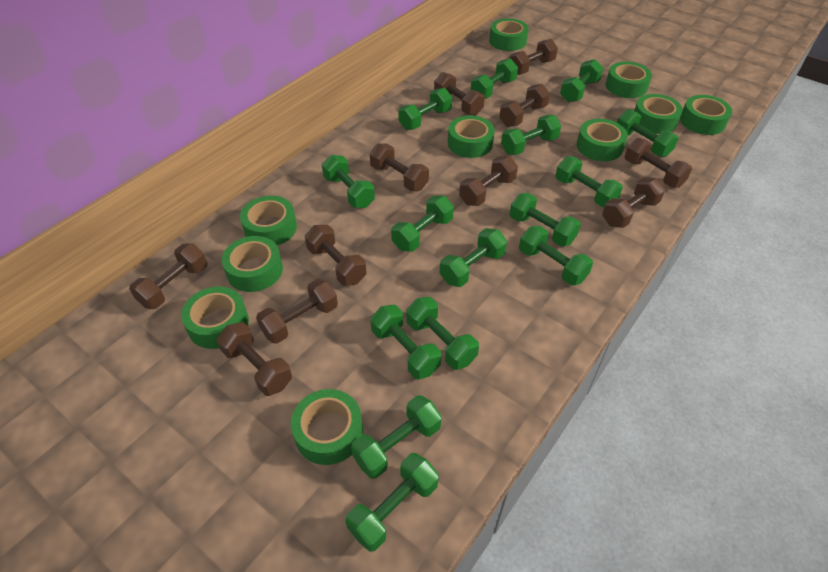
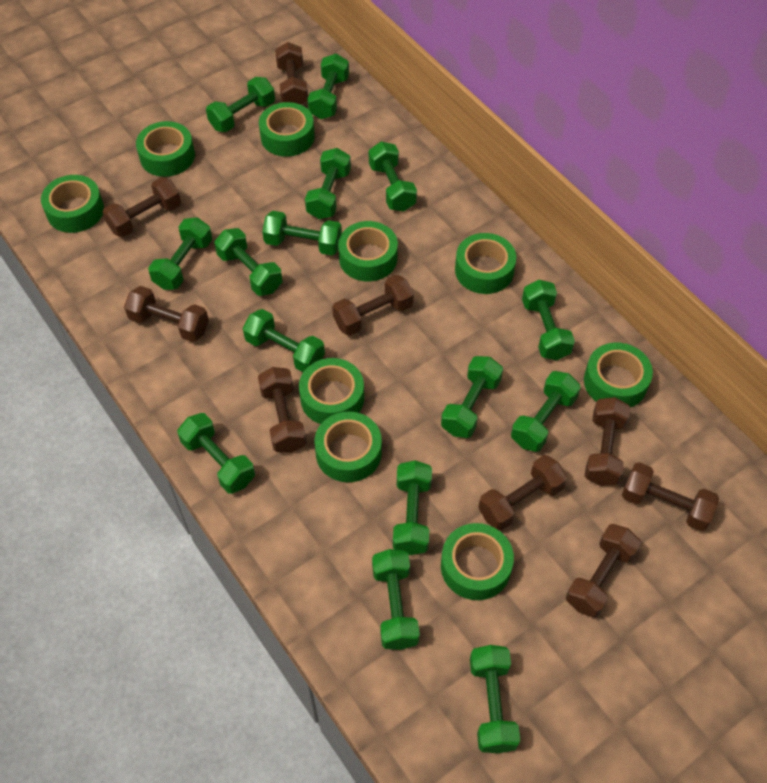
brown dumbbell: 11 -> 9
green tape: 10 -> 9

